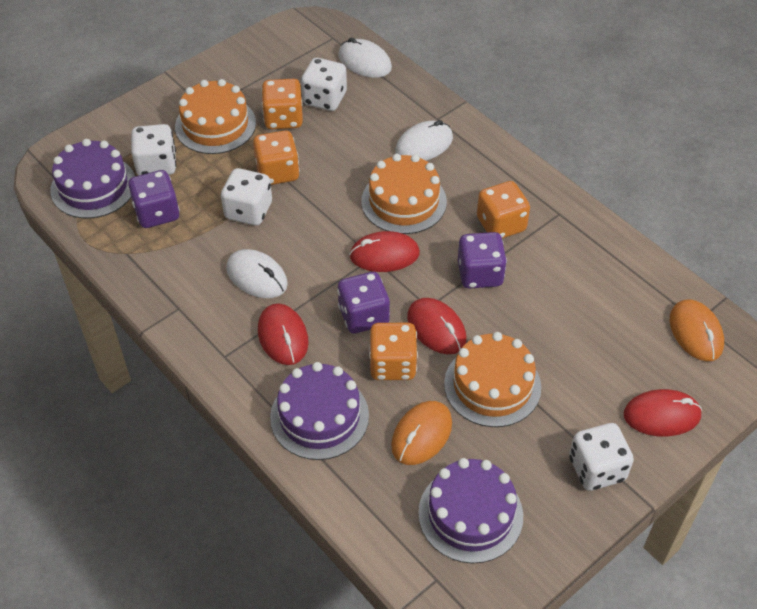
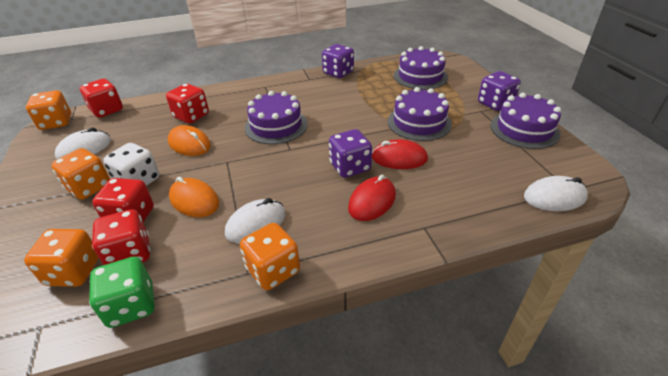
green dice: 0 -> 1
orange cake: 3 -> 0
purple cake: 3 -> 4
red dice: 0 -> 4
red mouse: 4 -> 2
white dice: 4 -> 1

